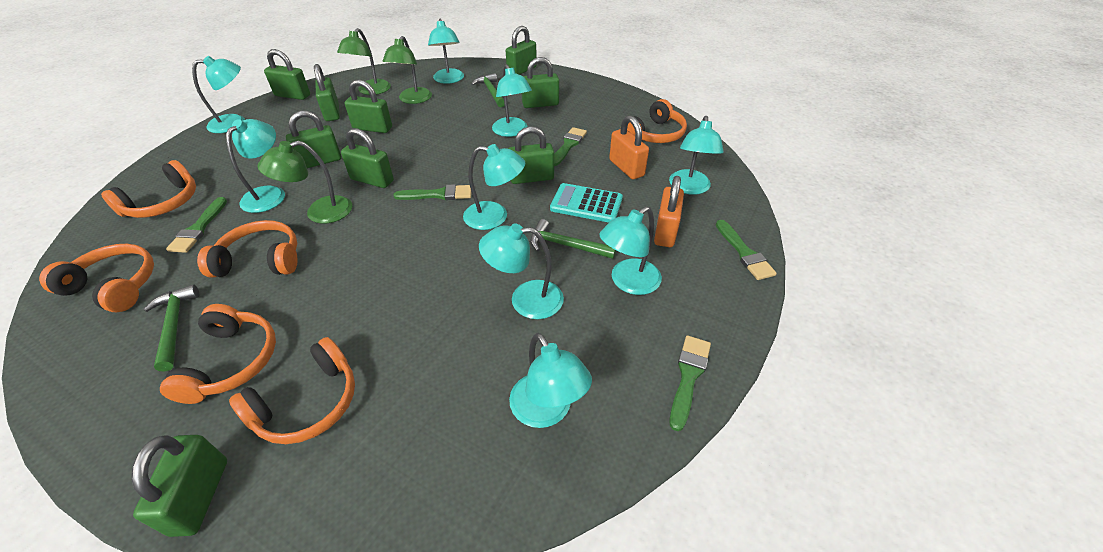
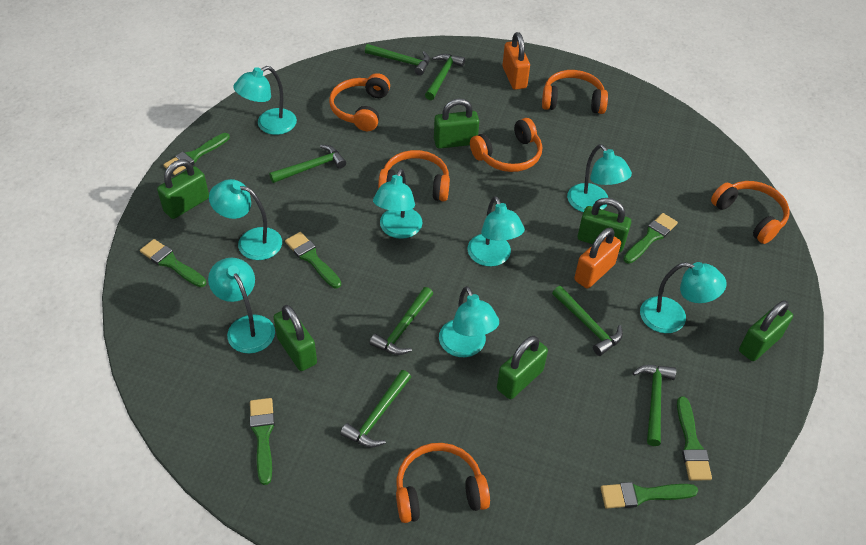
green brush: 5 -> 7
green hammer: 3 -> 7
green lamp: 3 -> 0
green padlock: 9 -> 6
turquoise calculator: 1 -> 0
turquoise lamp: 9 -> 8

